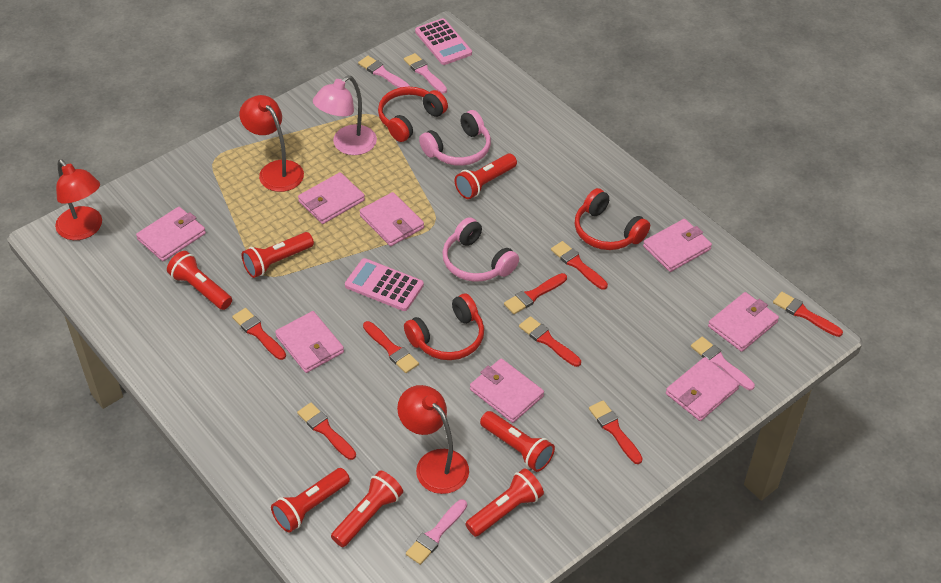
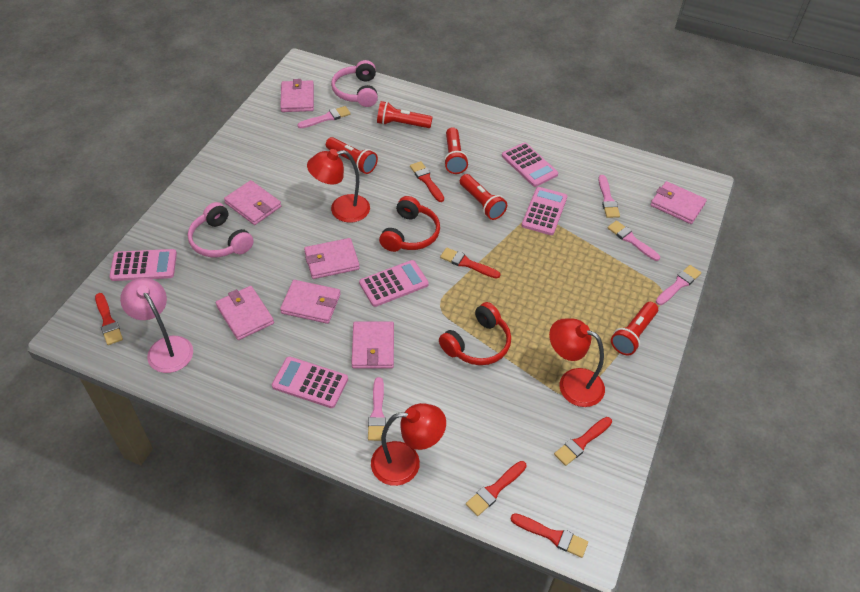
pink brush: 4 -> 5
pink calculator: 2 -> 5
pink wallet: 8 -> 7
red brush: 8 -> 6
red flashlight: 7 -> 5
red headphones: 3 -> 2

